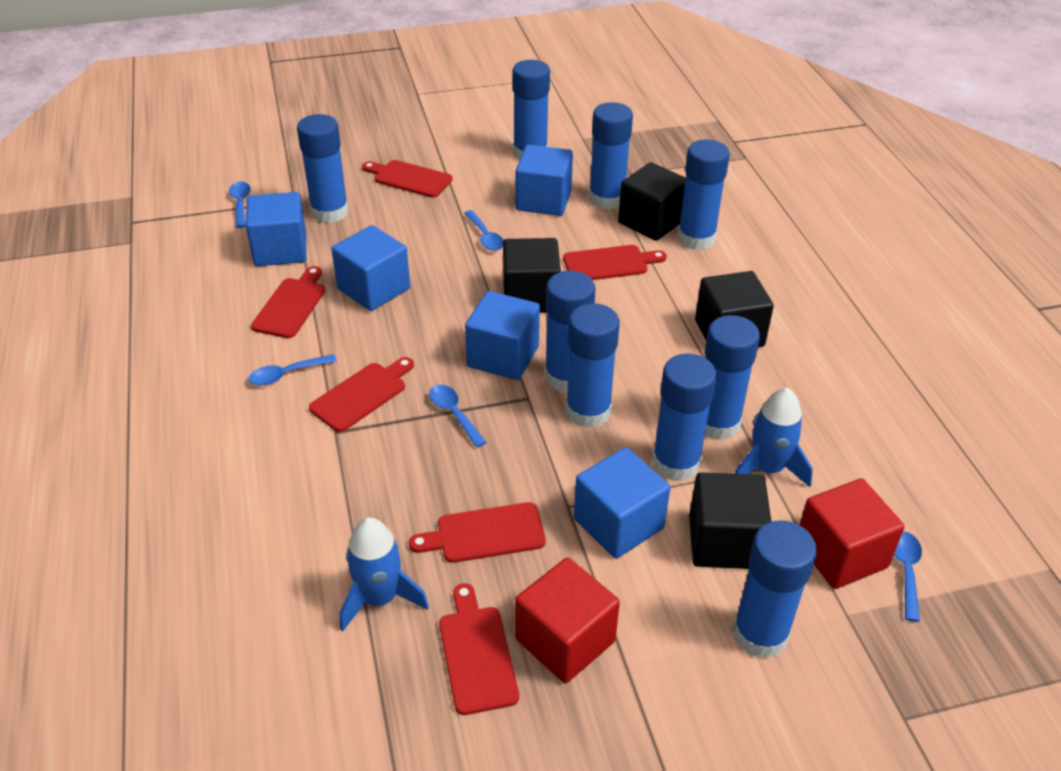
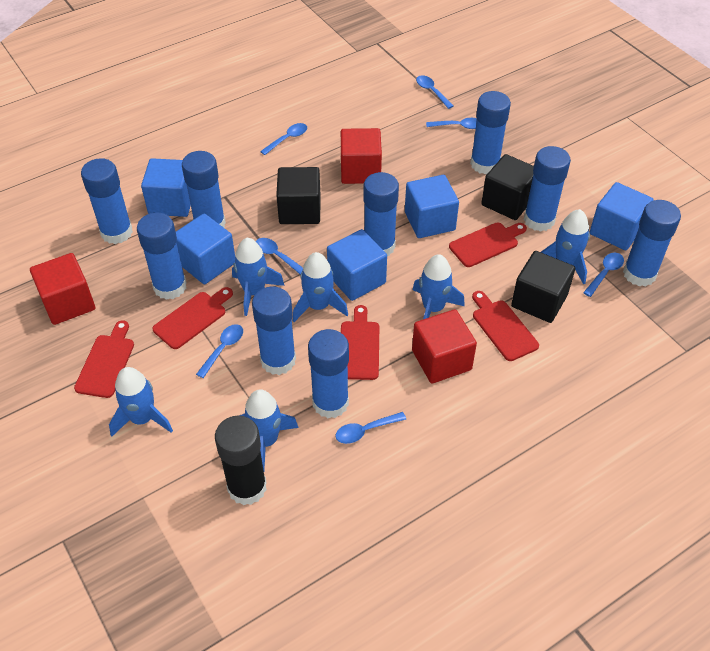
black cube: 4 -> 3
black glue stick: 0 -> 1
blue rocket: 2 -> 6
blue spoon: 5 -> 7
red cube: 2 -> 3
red cutting board: 6 -> 5

